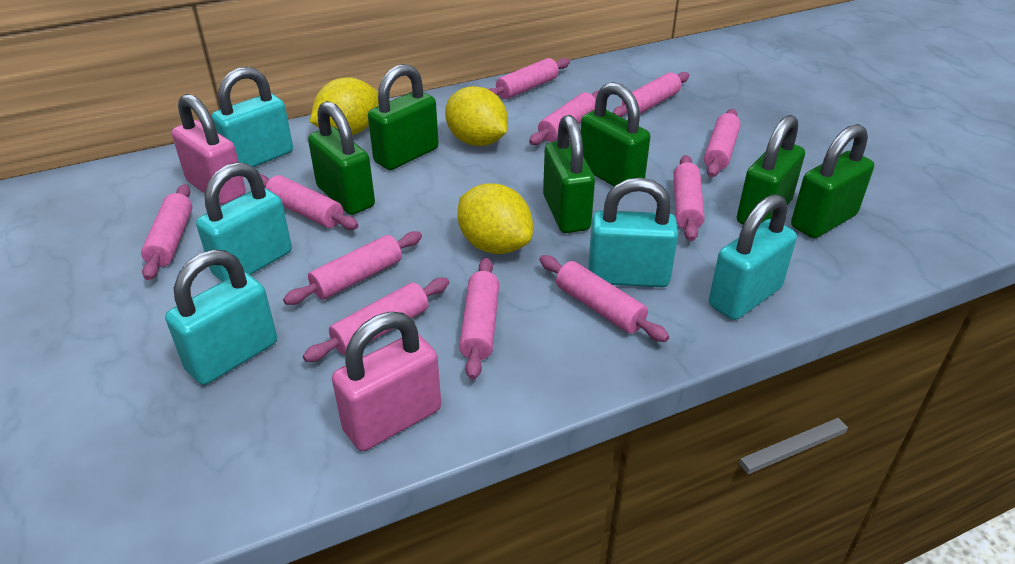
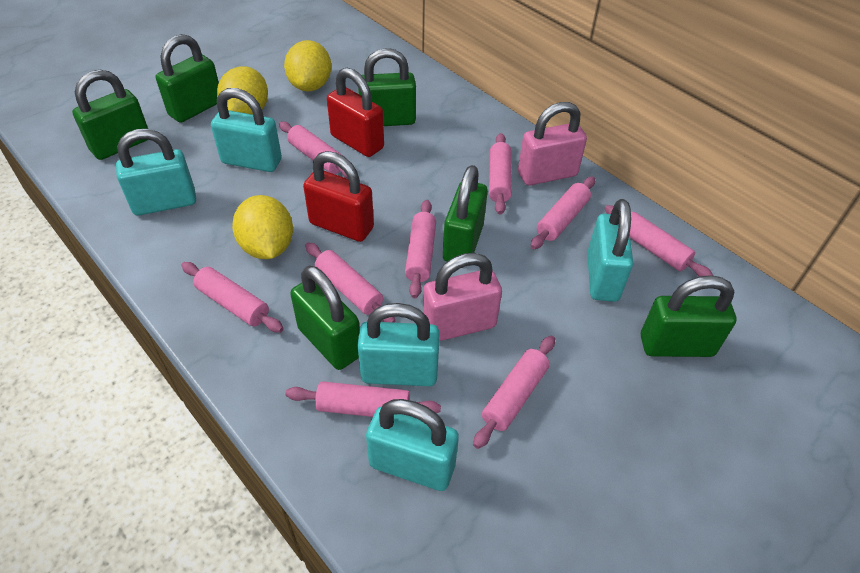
pink rolling pin: 11 -> 9
red padlock: 0 -> 2

